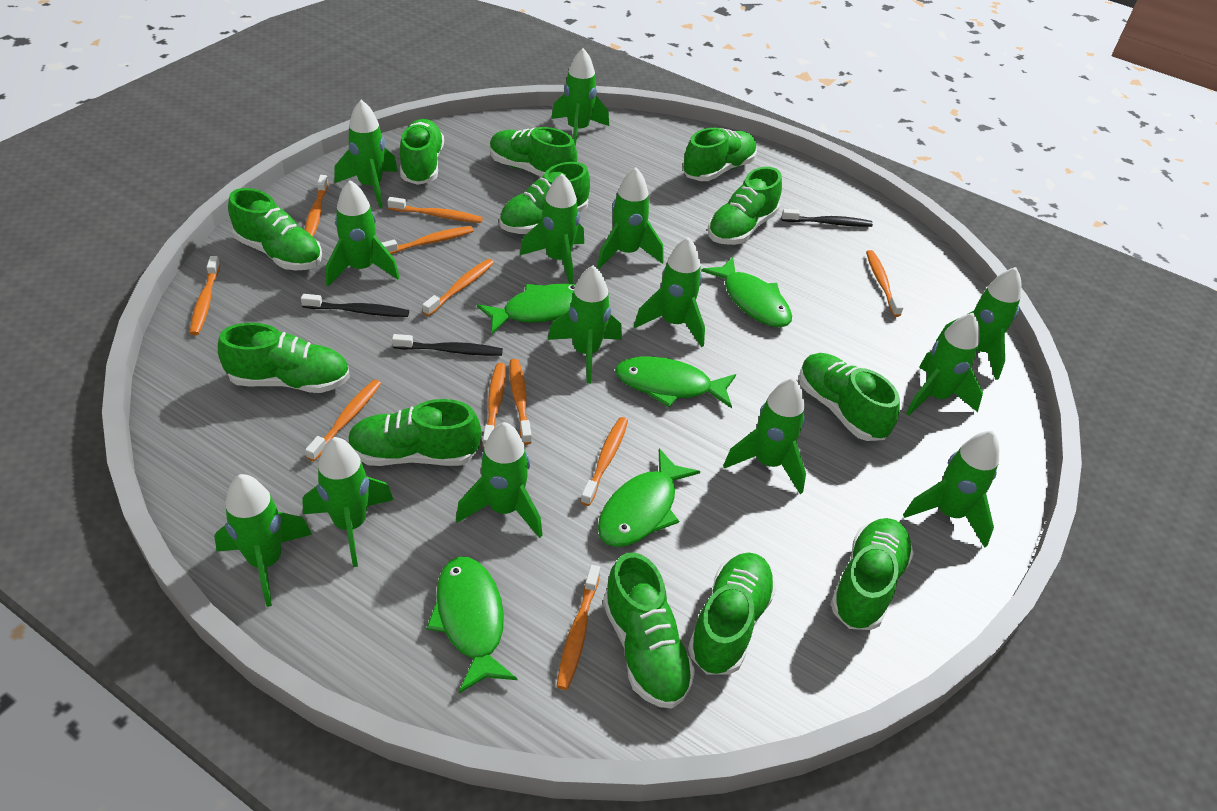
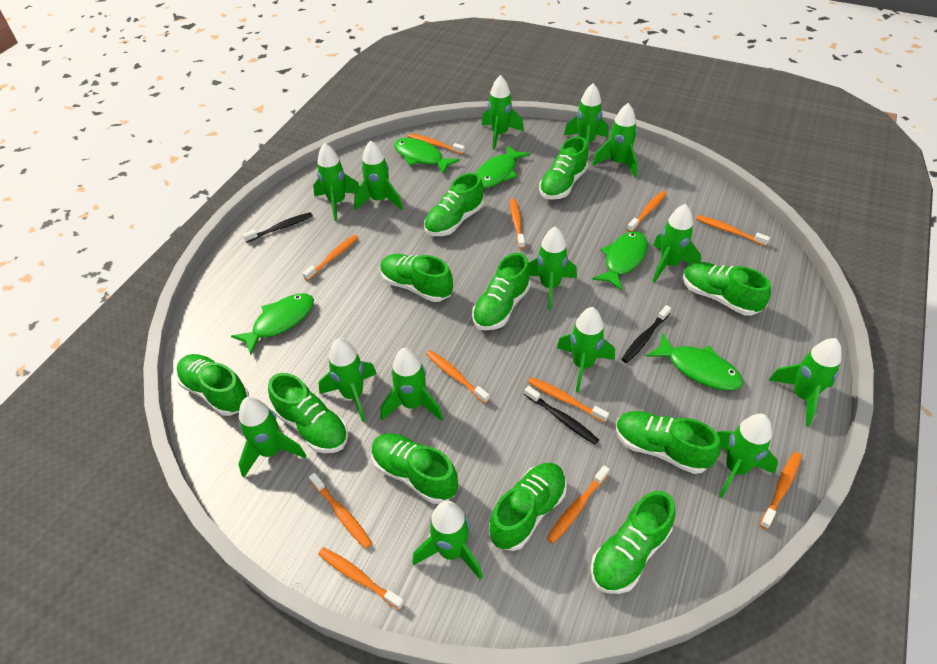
green shoe: 12 -> 11

